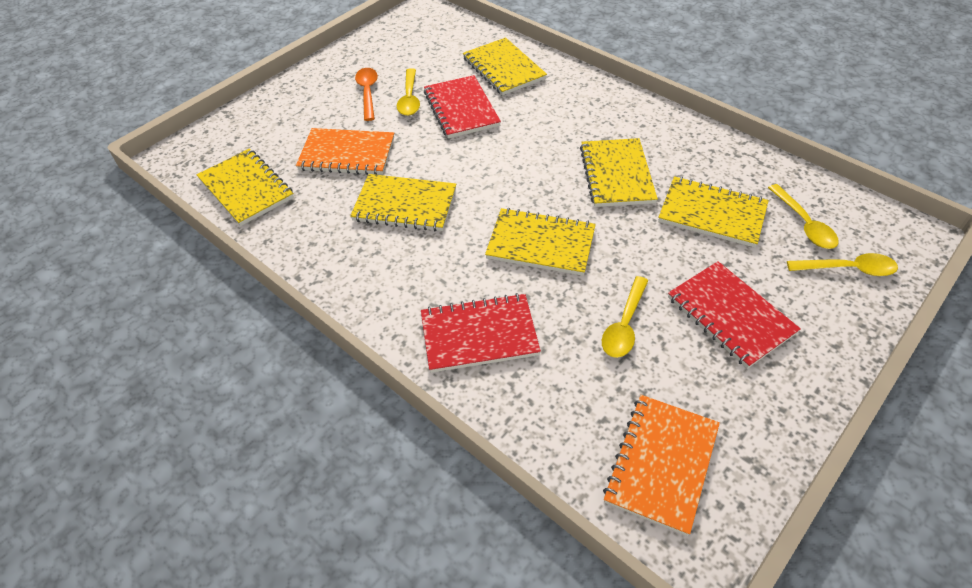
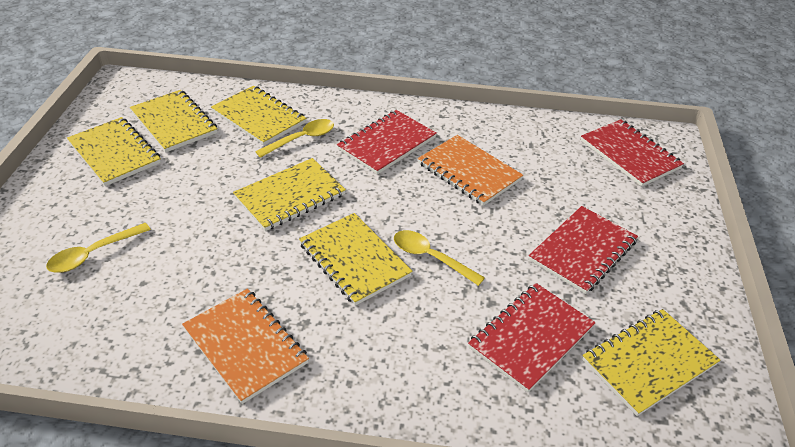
orange spoon: 1 -> 0
red notebook: 3 -> 4
yellow spoon: 4 -> 3

